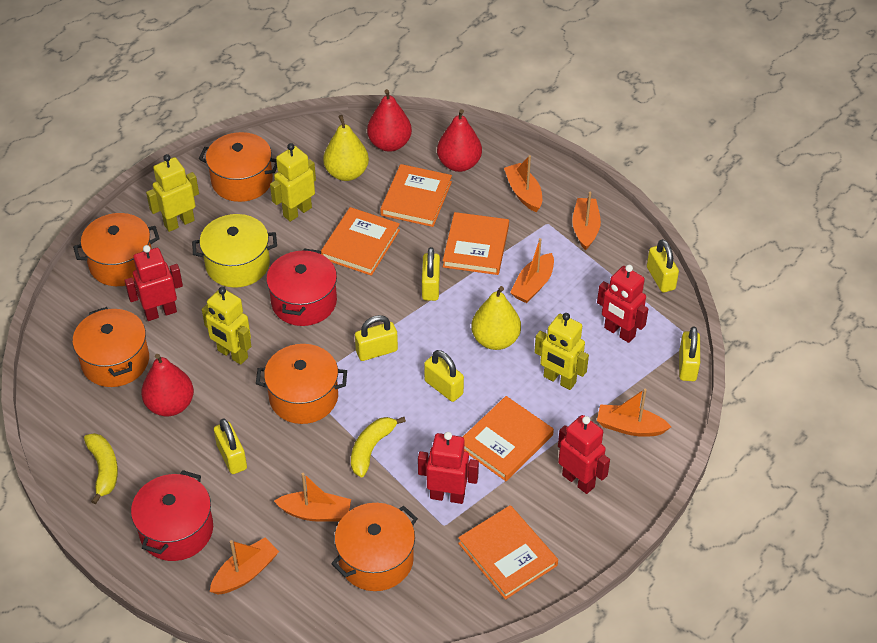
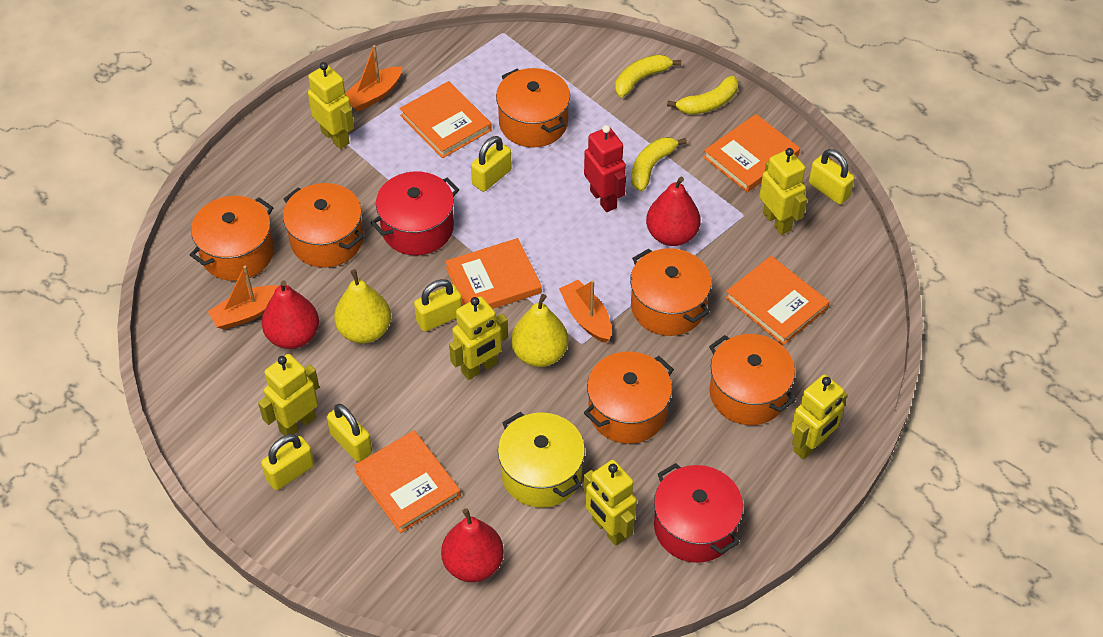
orange boat: 6 -> 3
orange pot: 5 -> 6
red robot: 4 -> 1
yellow banana: 2 -> 3
yellow padlock: 6 -> 5
yellow robot: 4 -> 6

